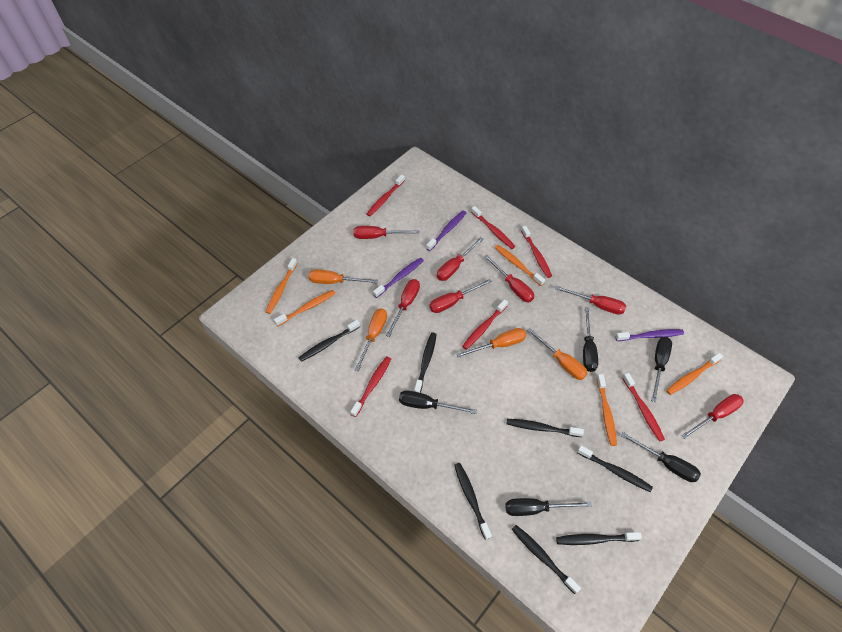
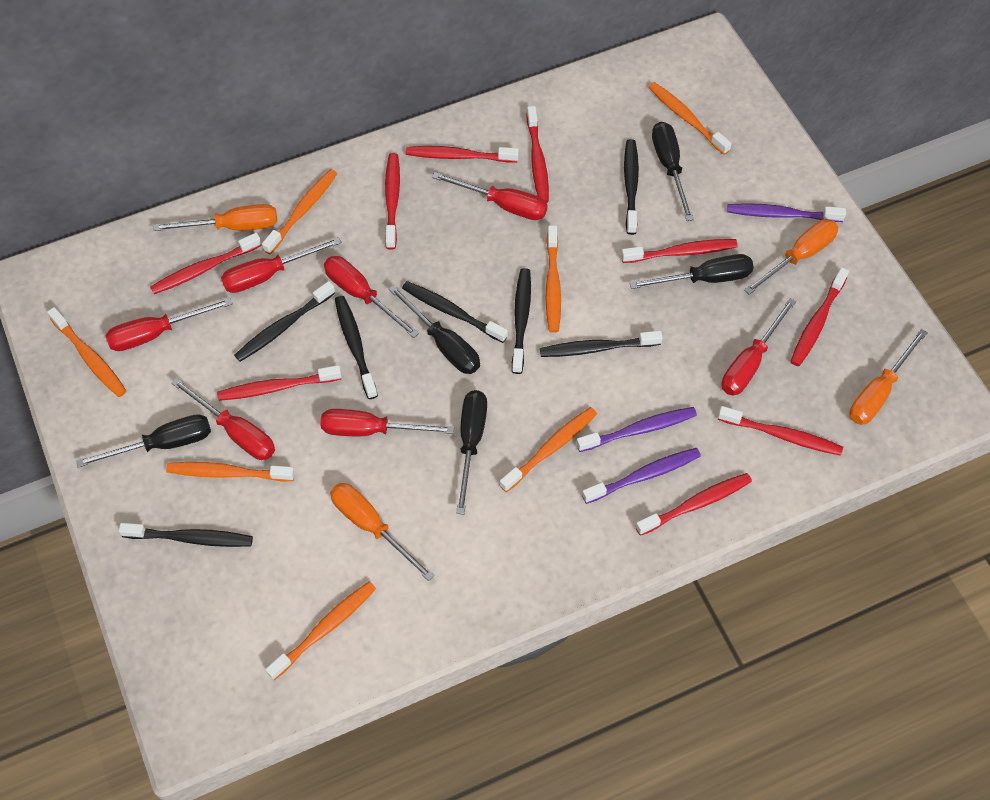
orange toothbrush: 5 -> 7
red toothbrush: 6 -> 9

